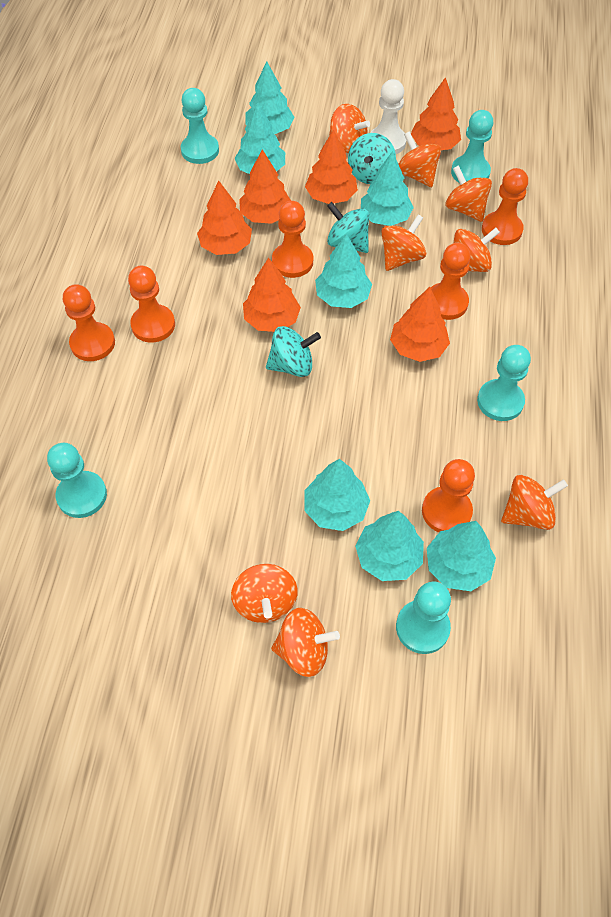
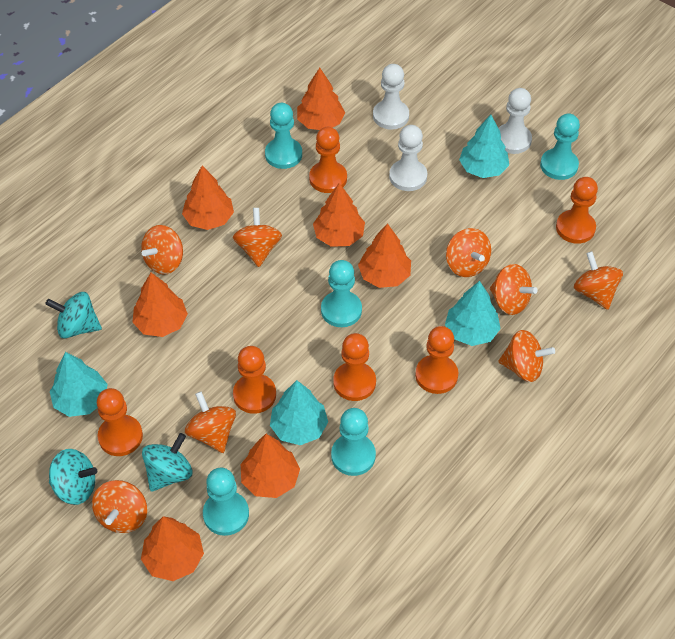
orange tree: 6 -> 7
turquoise tree: 7 -> 4
white pawn: 1 -> 3

